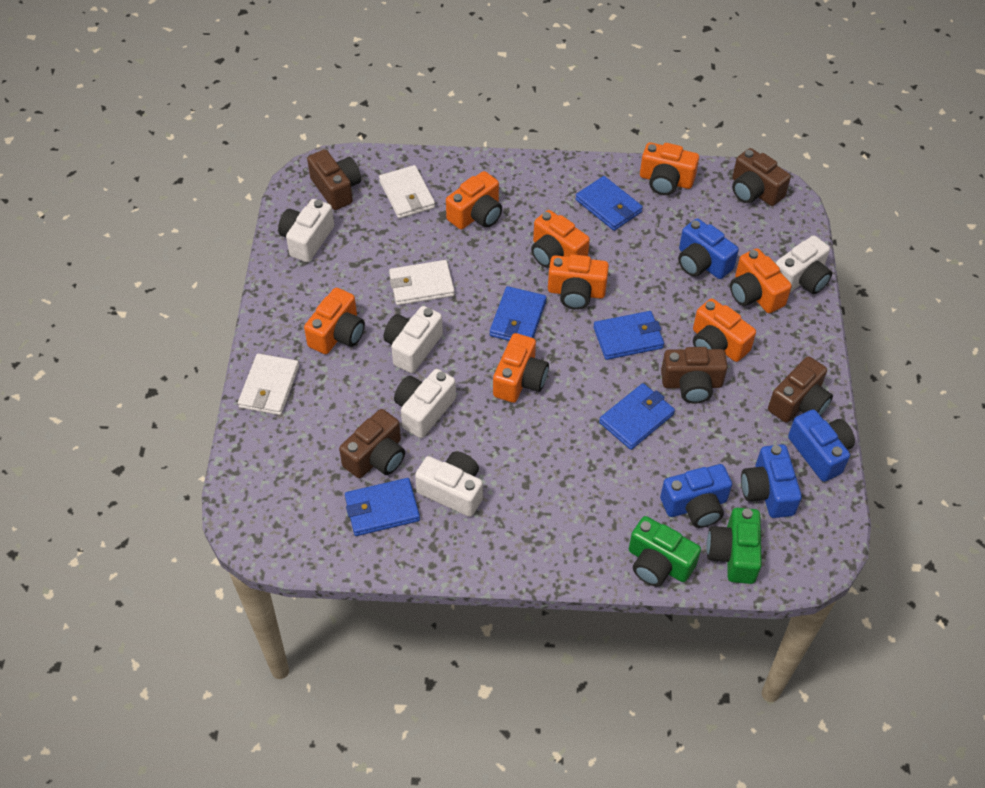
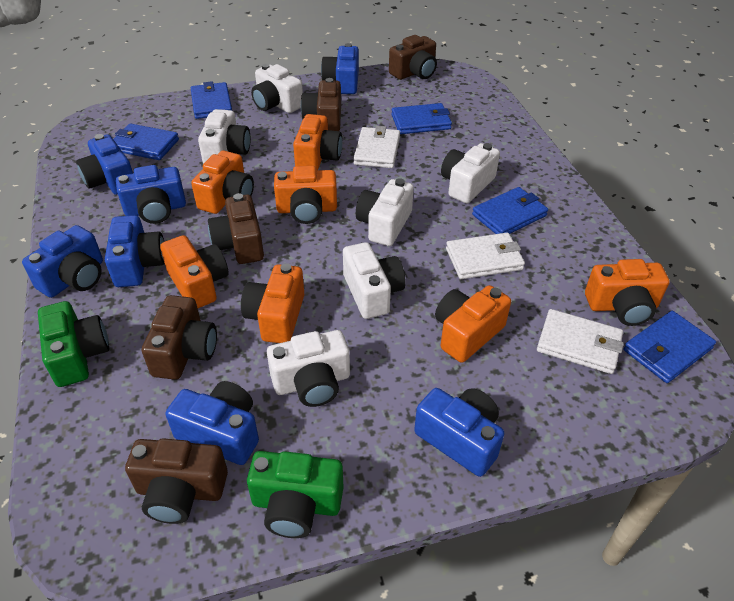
blue camera: 4 -> 7
orange camera: 8 -> 7
white camera: 5 -> 6

